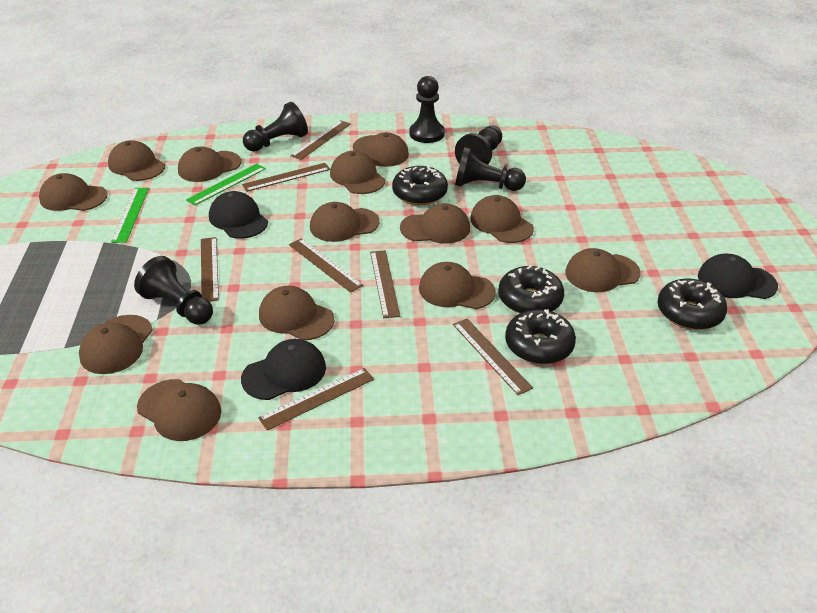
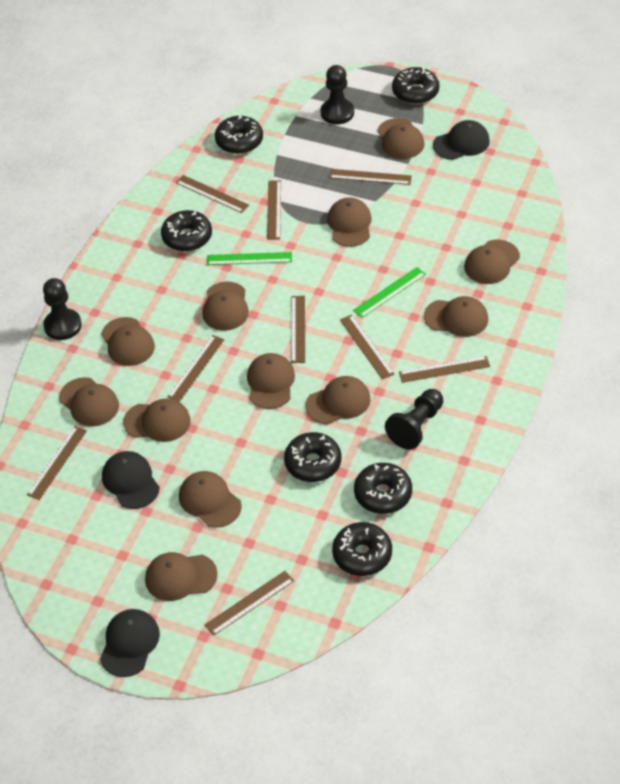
black donut: 4 -> 6
black pawn: 5 -> 3
brown cap: 13 -> 12
brown ruler: 7 -> 9

